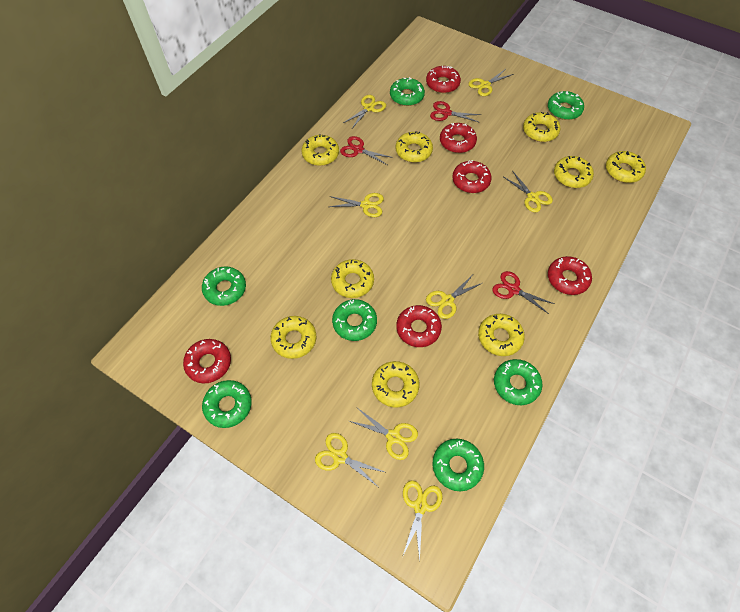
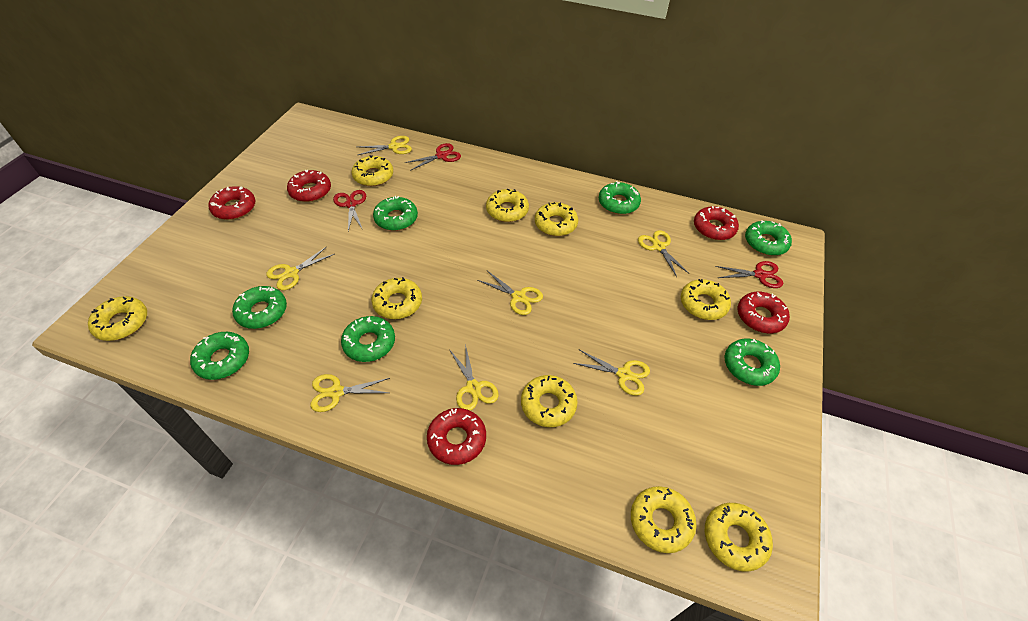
red donut: 6 -> 5
yellow scissors: 8 -> 7

